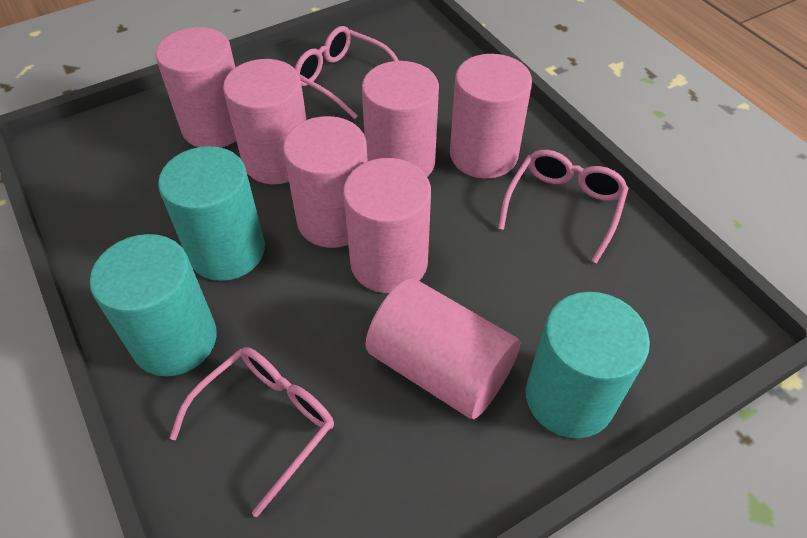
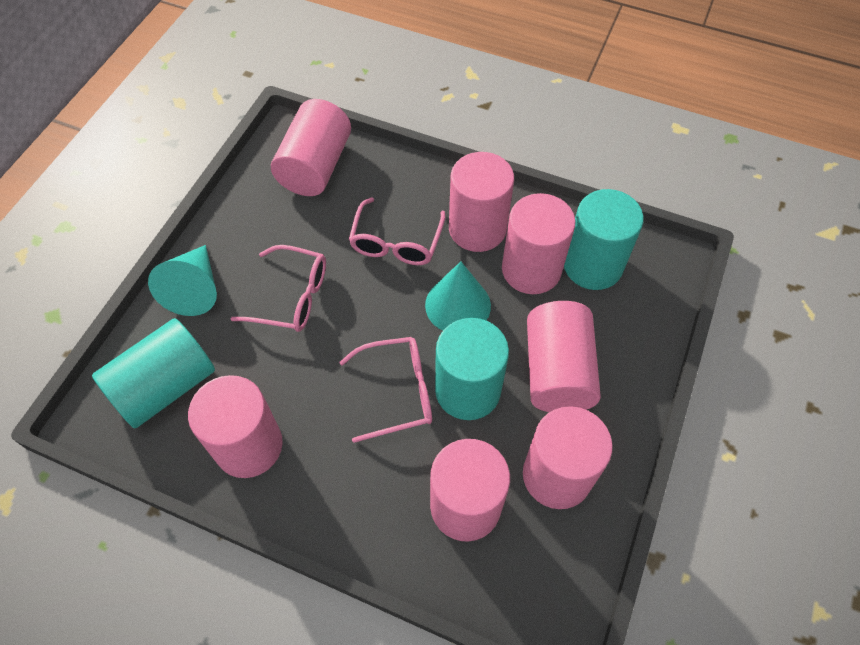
turquoise cone: 0 -> 2

